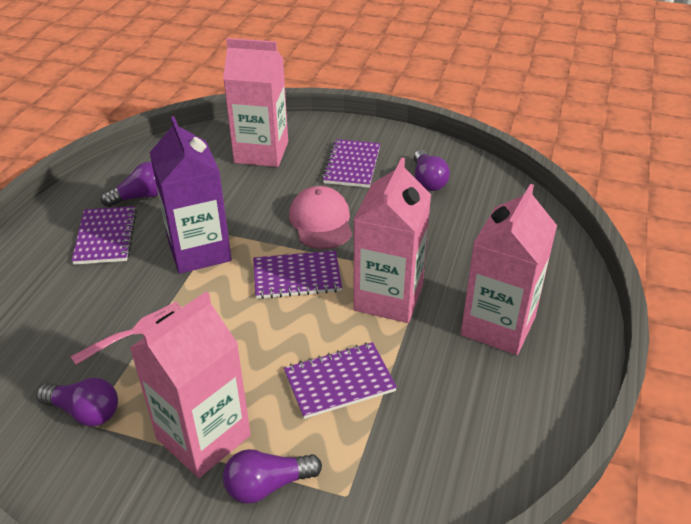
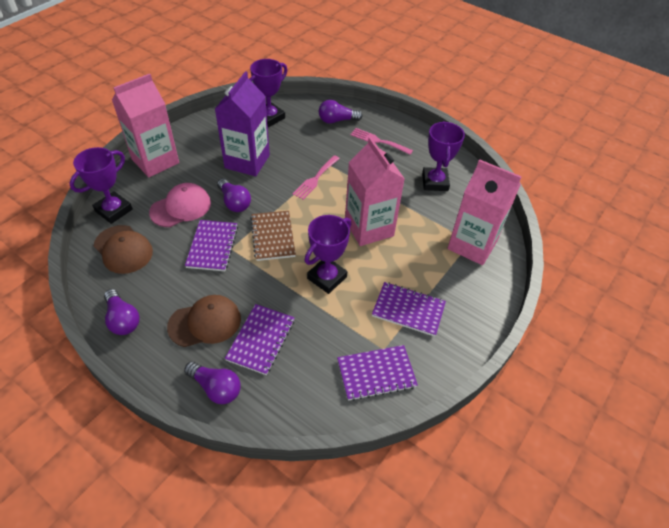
brown cap: 0 -> 2
brown notebook: 0 -> 1
pink carton: 4 -> 3
pink fork: 1 -> 2
purple trophy: 0 -> 4

